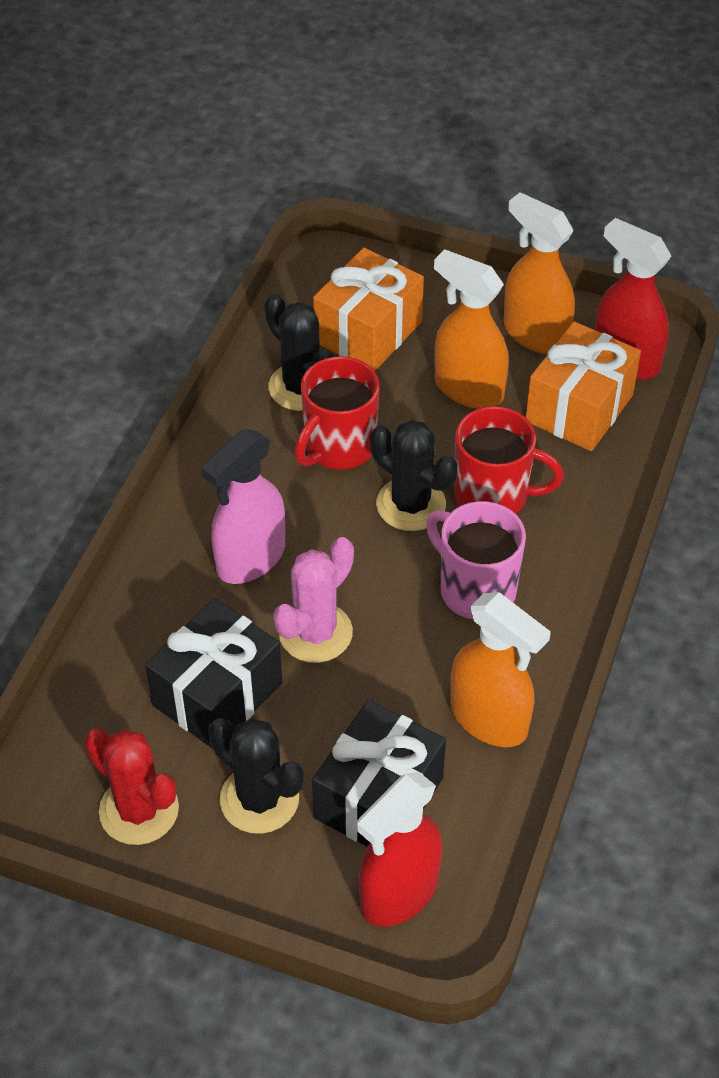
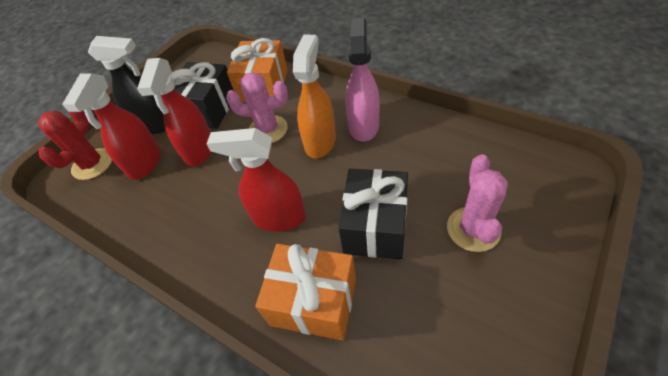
black cactus: 3 -> 0
black spray bottle: 0 -> 1
orange spray bottle: 3 -> 1
pink cactus: 1 -> 2
pink mug: 1 -> 0
red mug: 2 -> 0
red spray bottle: 2 -> 3

